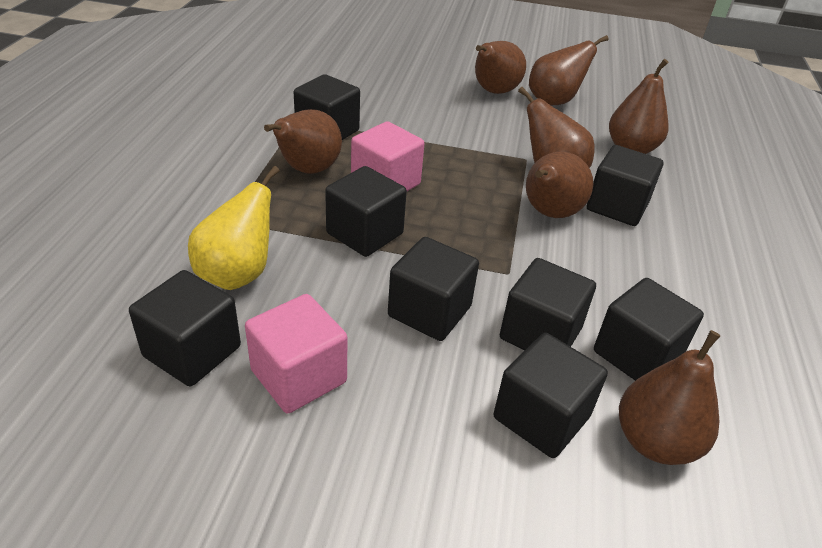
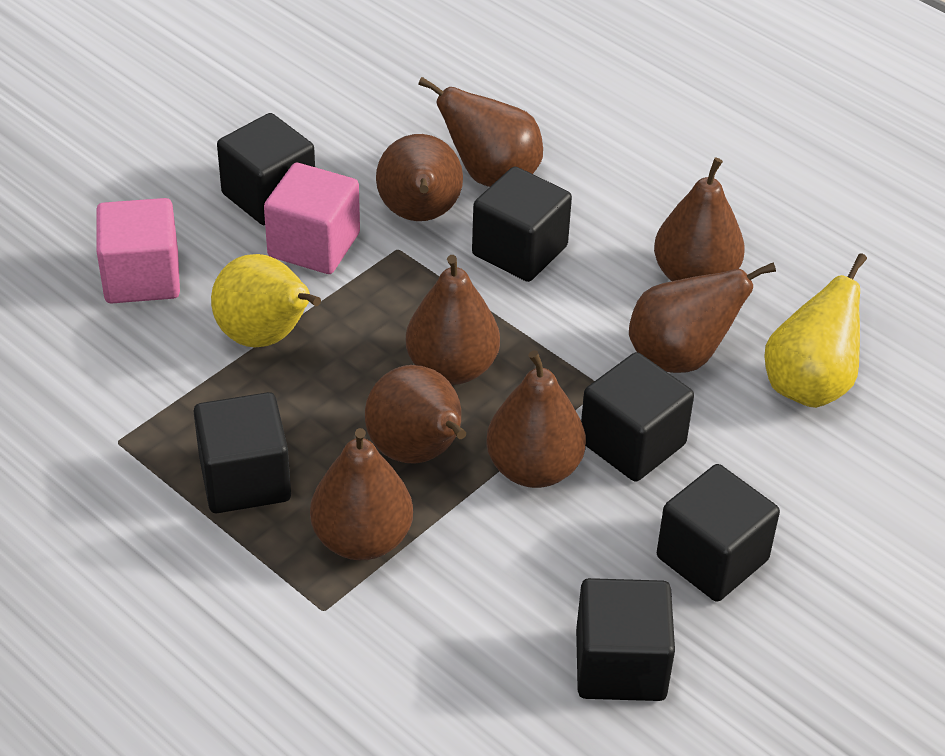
black cube: 8 -> 6
brown pear: 7 -> 8
yellow pear: 1 -> 2

